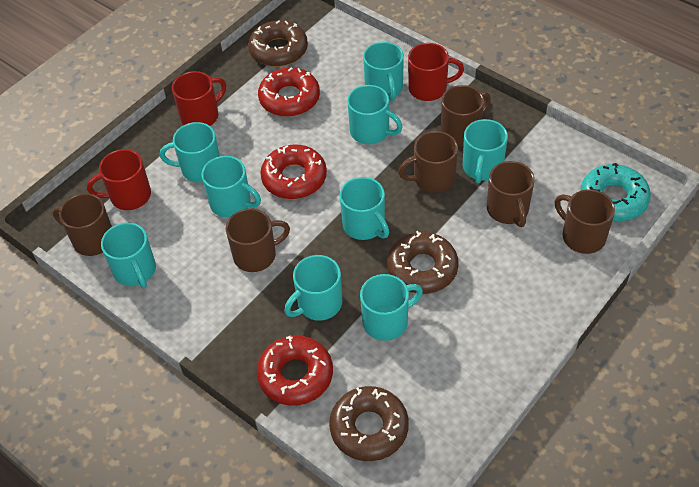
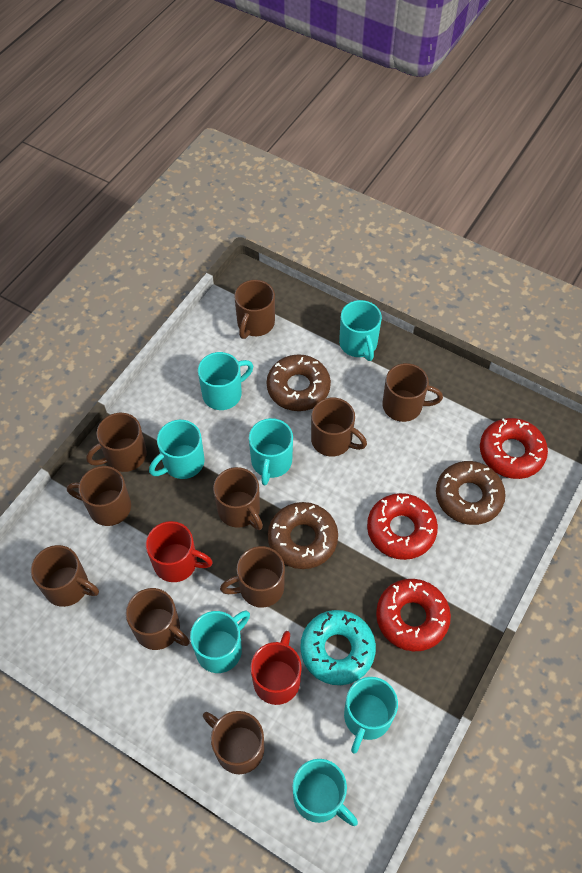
brown mug: 6 -> 10
red mug: 3 -> 2
turquoise mug: 9 -> 7

